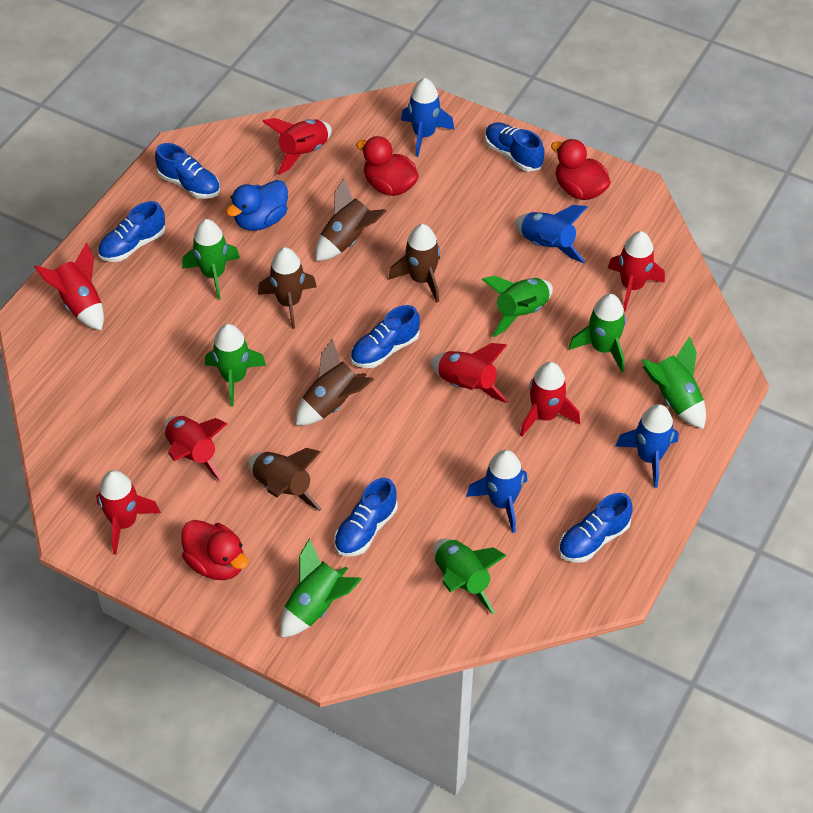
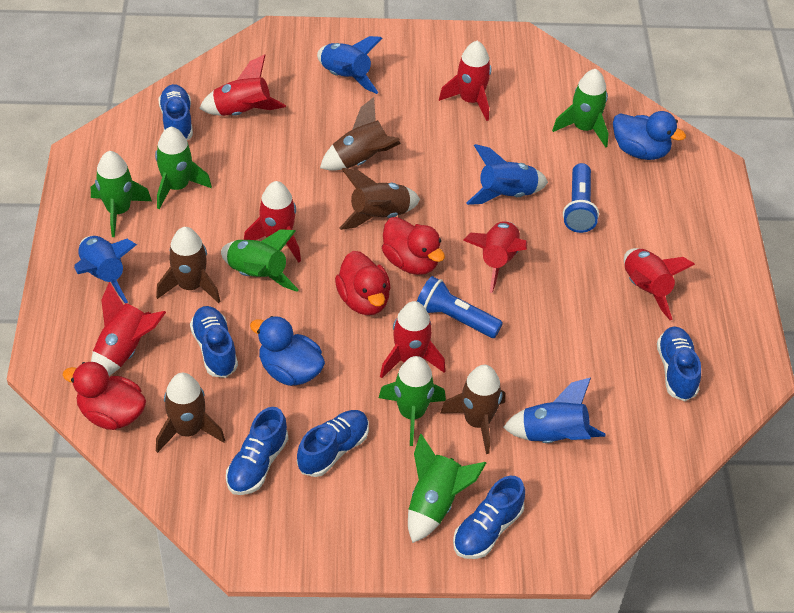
blue duck: 1 -> 2
blue flashlight: 0 -> 2
green rocket: 7 -> 6

